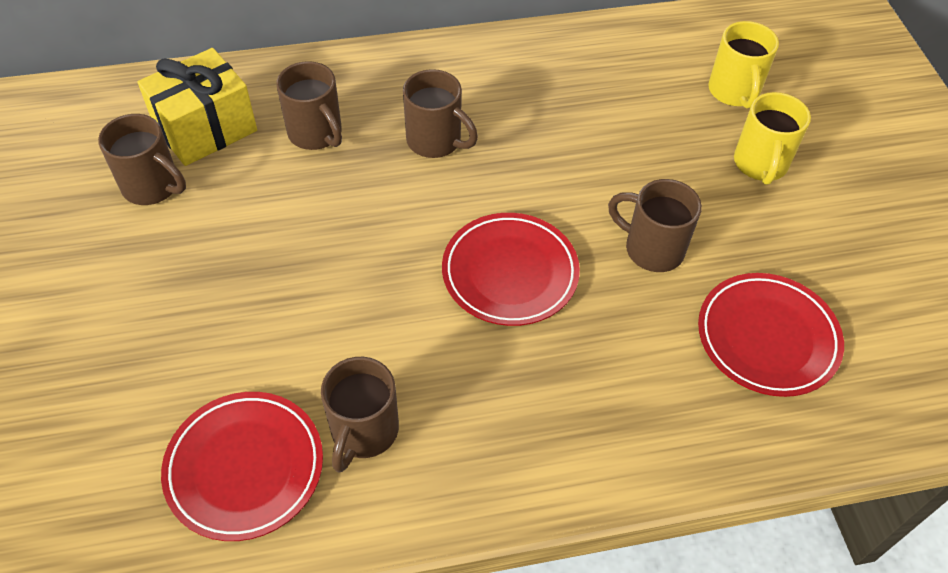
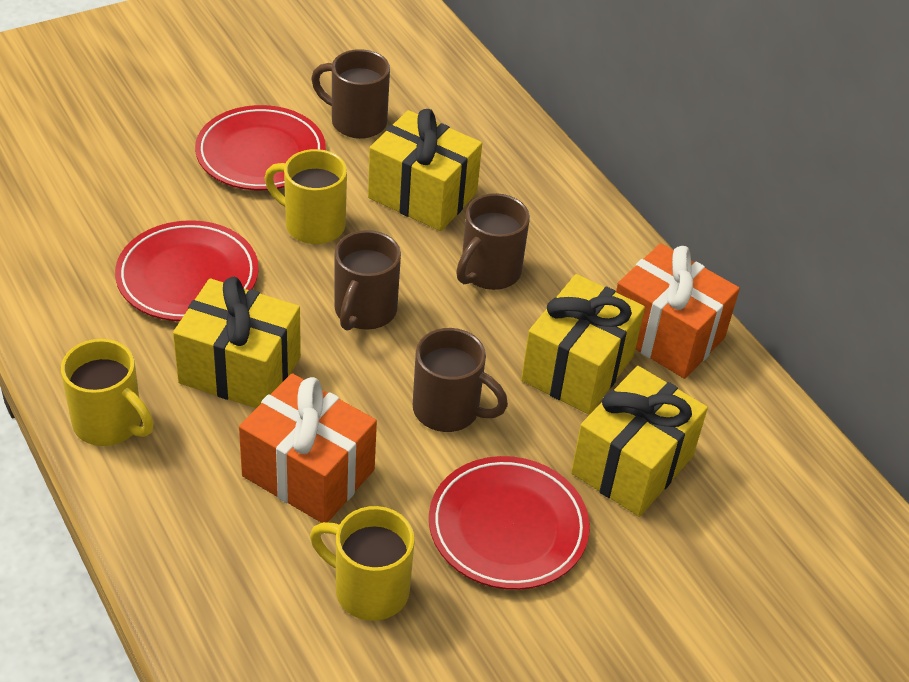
brown mug: 5 -> 4
orange gift: 0 -> 2
yellow gift: 1 -> 4
yellow mug: 2 -> 3

